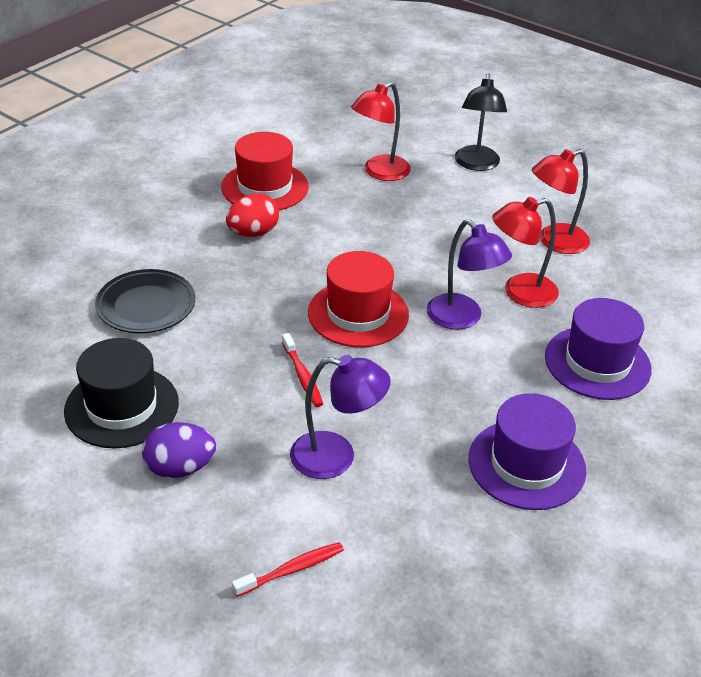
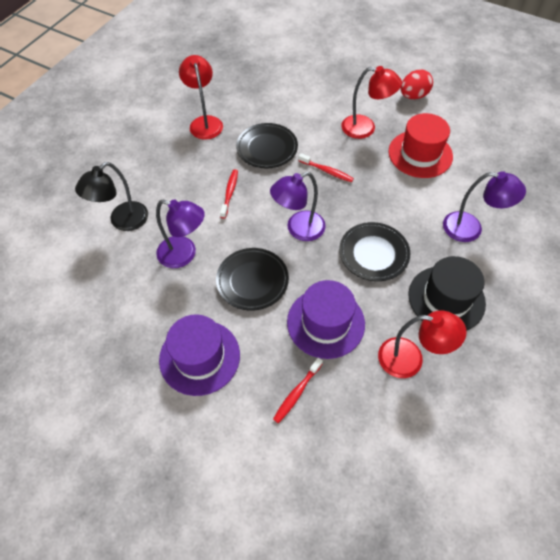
black plate: 1 -> 3
purple egg: 1 -> 0
purple lamp: 2 -> 3
red hat: 2 -> 1
red toothbrush: 2 -> 3

